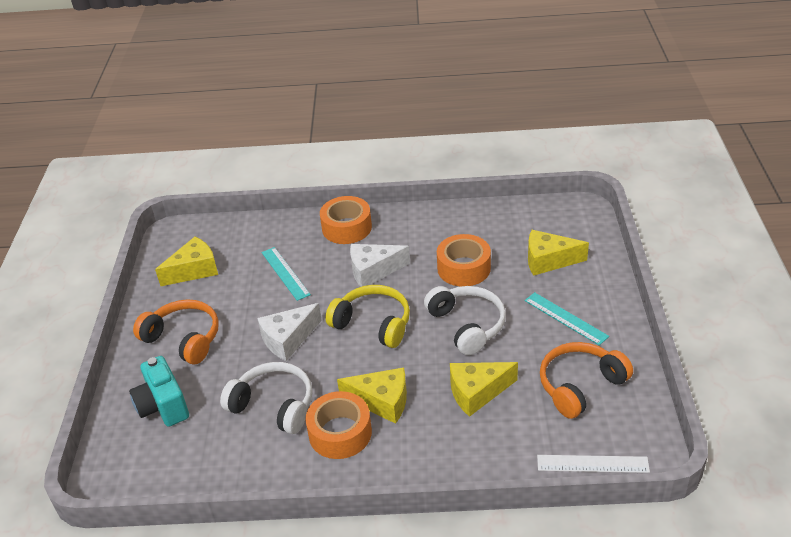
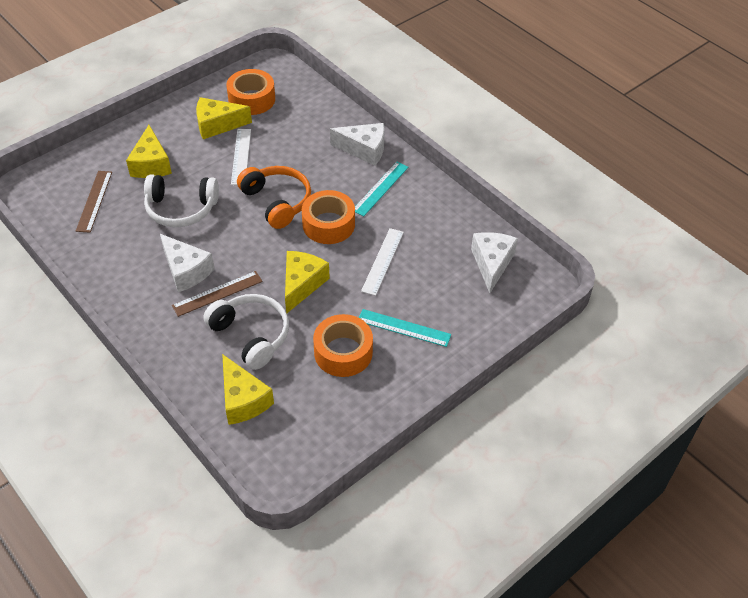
brown ruler: 0 -> 2
orange headphones: 2 -> 1
turquoise camera: 1 -> 0
white cheese: 2 -> 3
white ruler: 1 -> 2
yellow headphones: 1 -> 0

